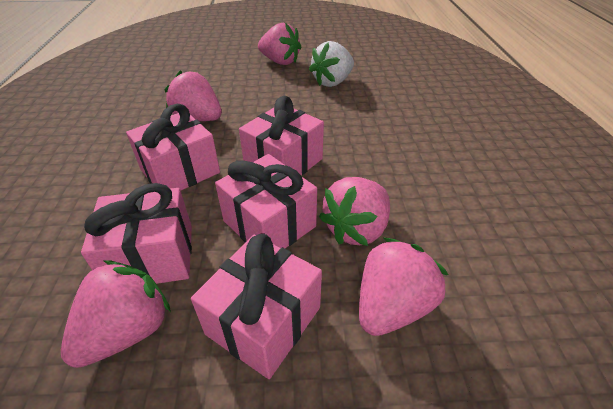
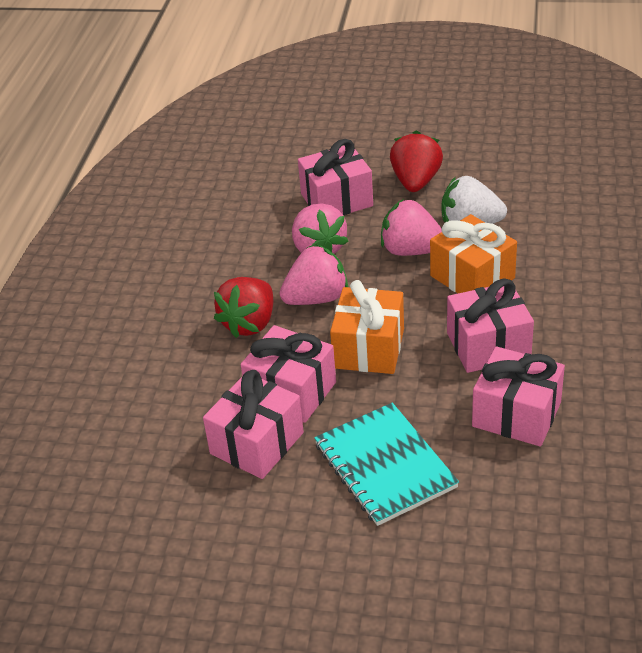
orange gift: 0 -> 2
pink strawberry: 5 -> 3
red strawberry: 0 -> 2
turquoise notebook: 0 -> 1

